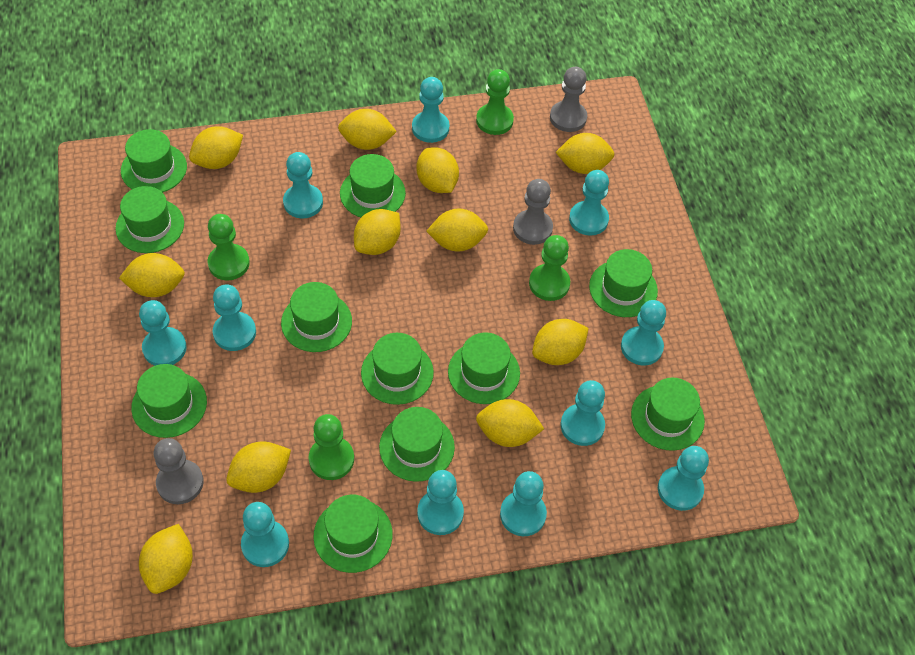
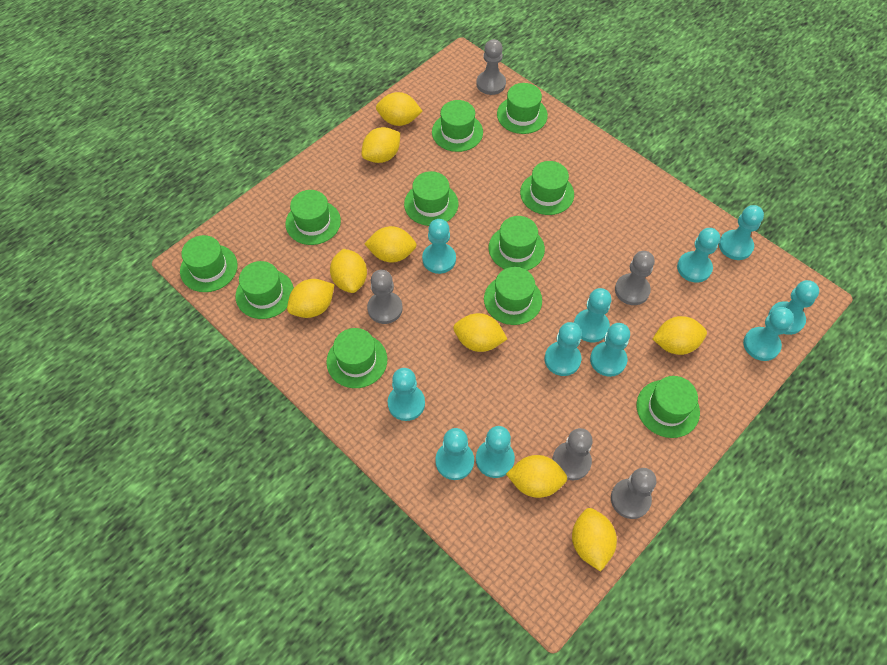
green pawn: 4 -> 0
grey pawn: 3 -> 5
yellow lemon: 11 -> 9

